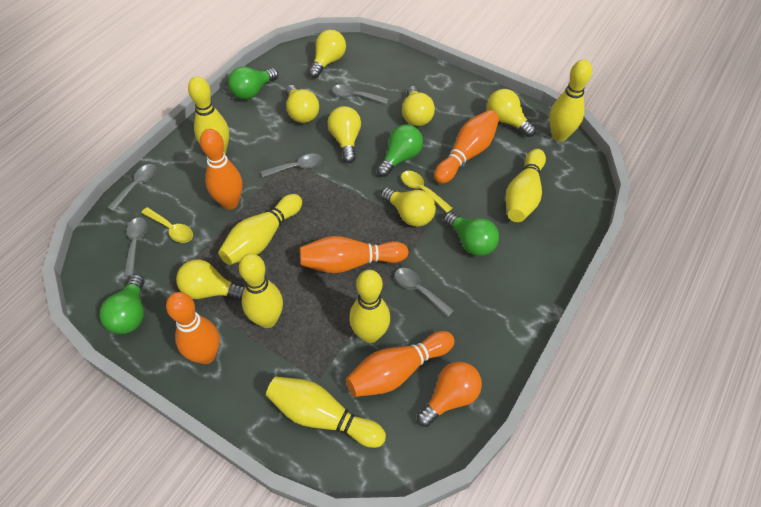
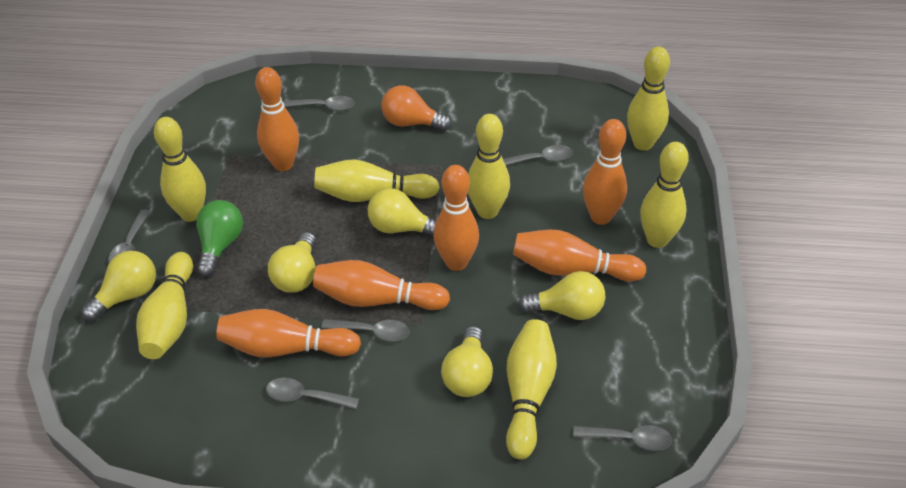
green light bulb: 4 -> 1
grey spoon: 5 -> 6
orange bowling pin: 5 -> 6
yellow light bulb: 7 -> 5
yellow spoon: 2 -> 0

